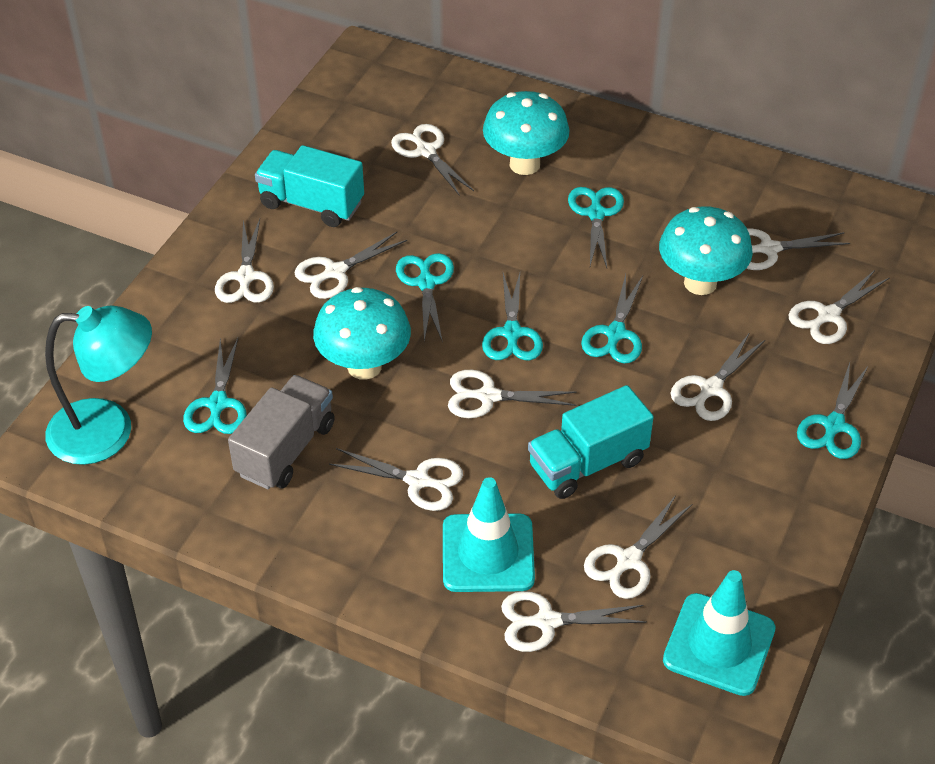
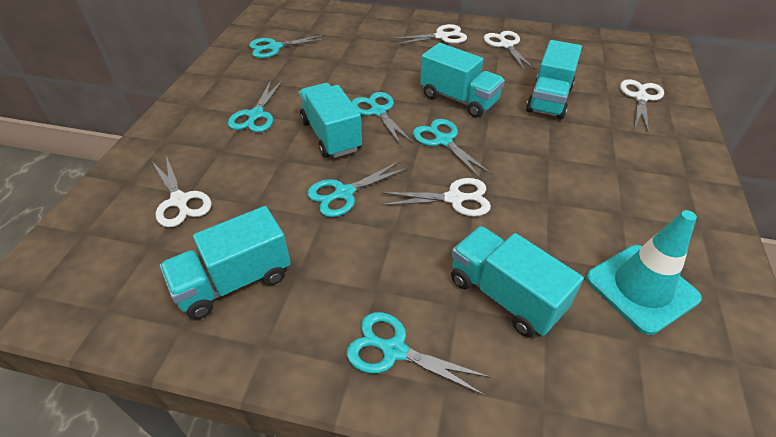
grey truck: 1 -> 0
turquoise lamp: 1 -> 0
turquoise mushroom: 3 -> 0
turquoise traffic cone: 2 -> 1
turquoise truck: 2 -> 5
white scissors: 10 -> 5

